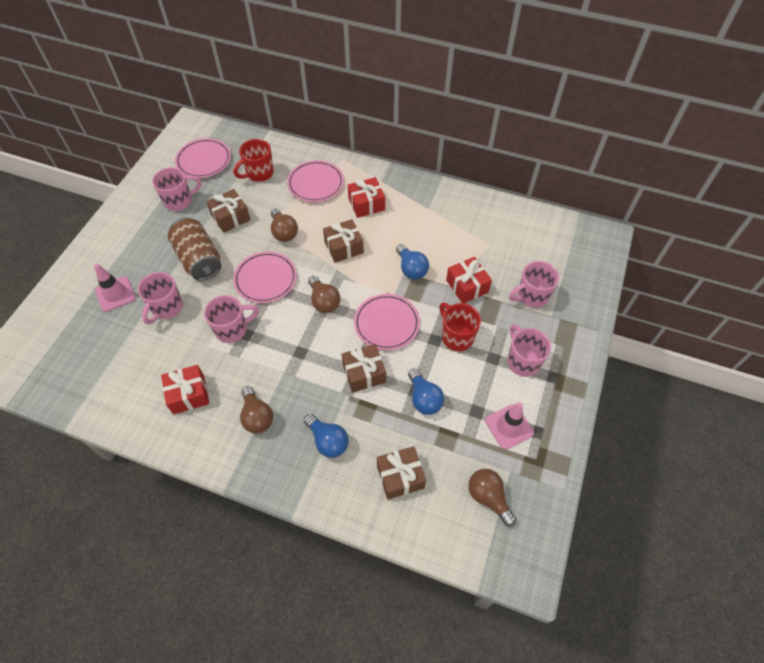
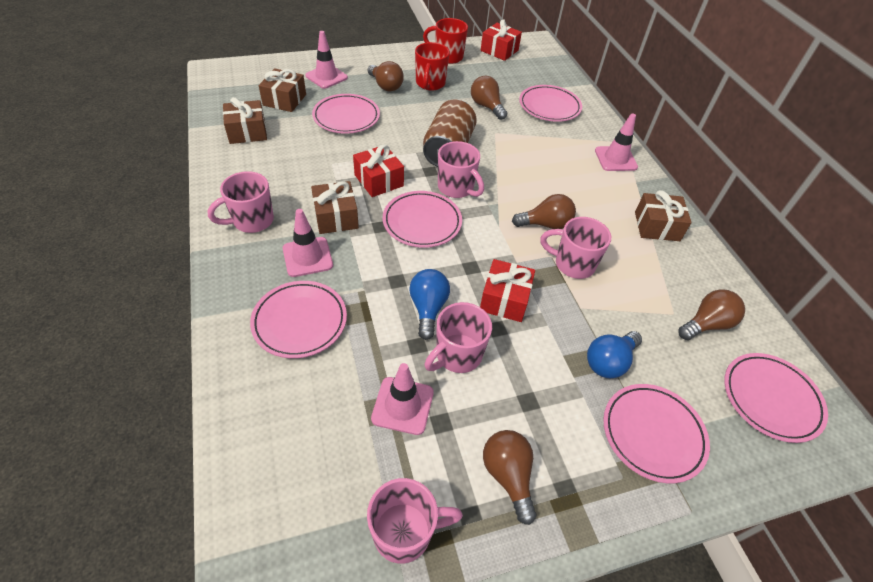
blue light bulb: 3 -> 2
brown light bulb: 4 -> 5
pink plate: 4 -> 6
pink traffic cone: 2 -> 4

